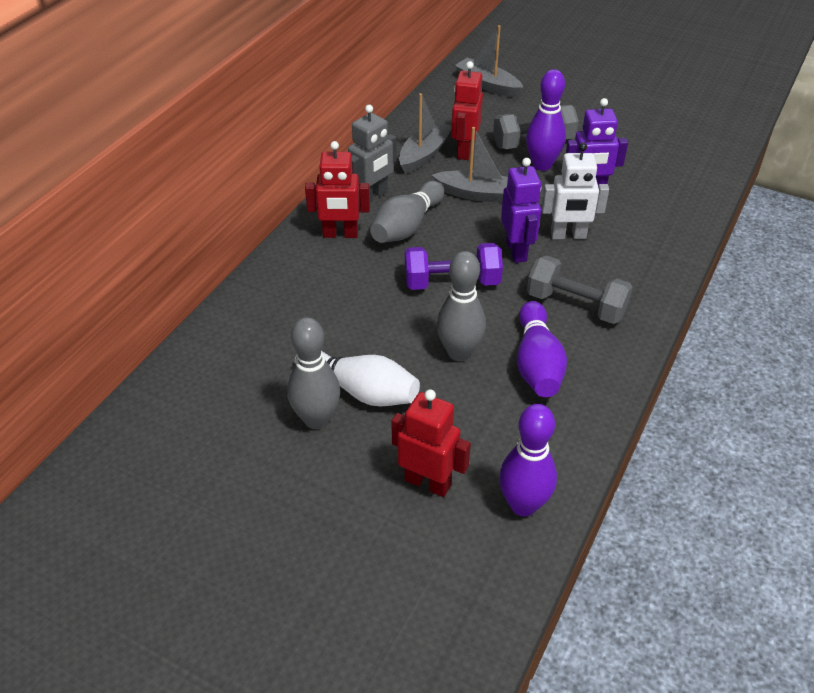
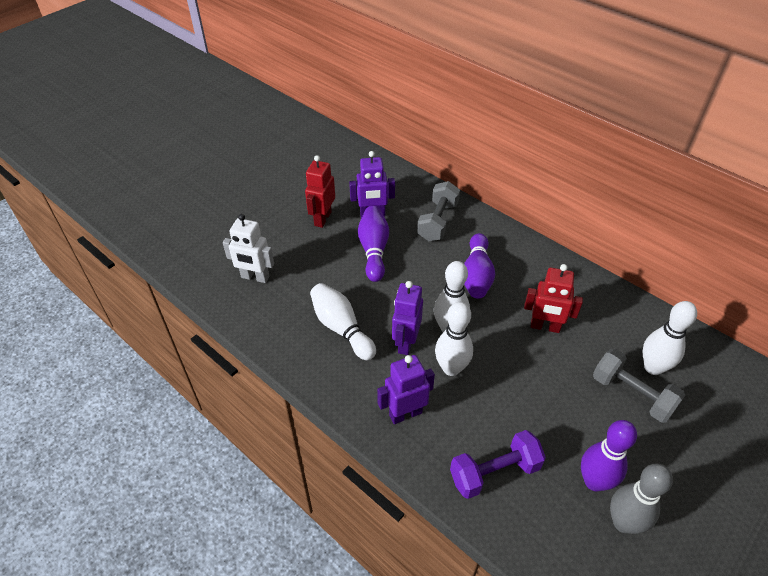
grey boat: 3 -> 0
grey bowling pin: 3 -> 1
grey robot: 1 -> 0
purple robot: 2 -> 3
red robot: 3 -> 2
white bowling pin: 1 -> 4

